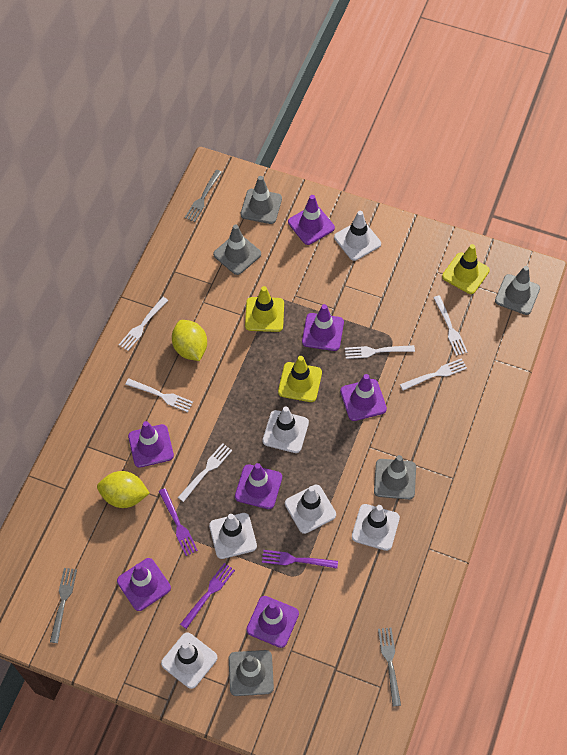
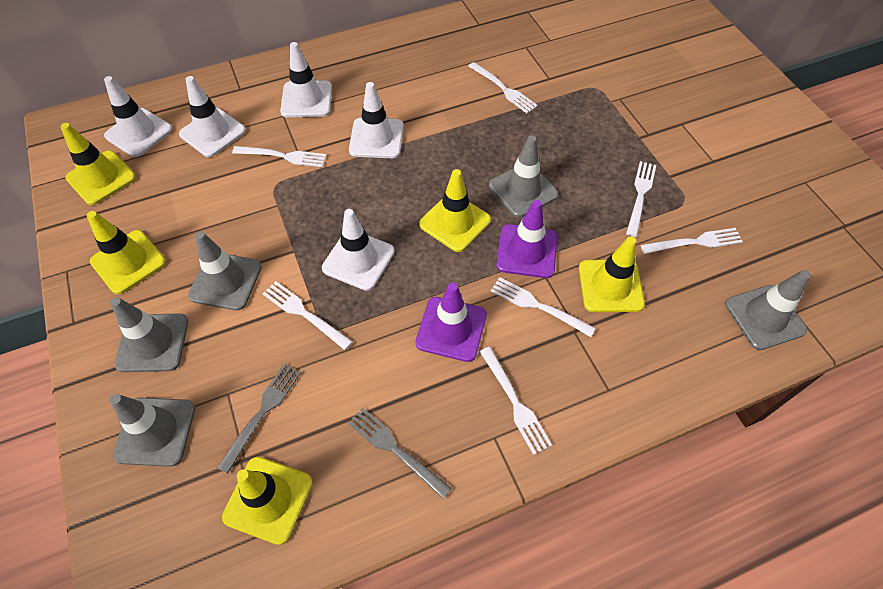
grey fork: 3 -> 2
purple fork: 3 -> 0
purple traffic cone: 7 -> 2
white fork: 6 -> 7
white traffic cone: 6 -> 5
yellow lemon: 2 -> 0
yellow traffic cone: 3 -> 5

